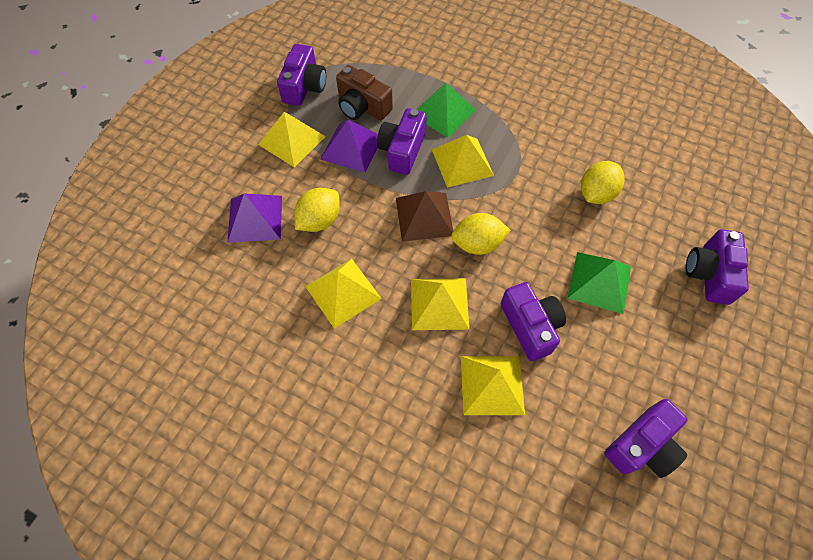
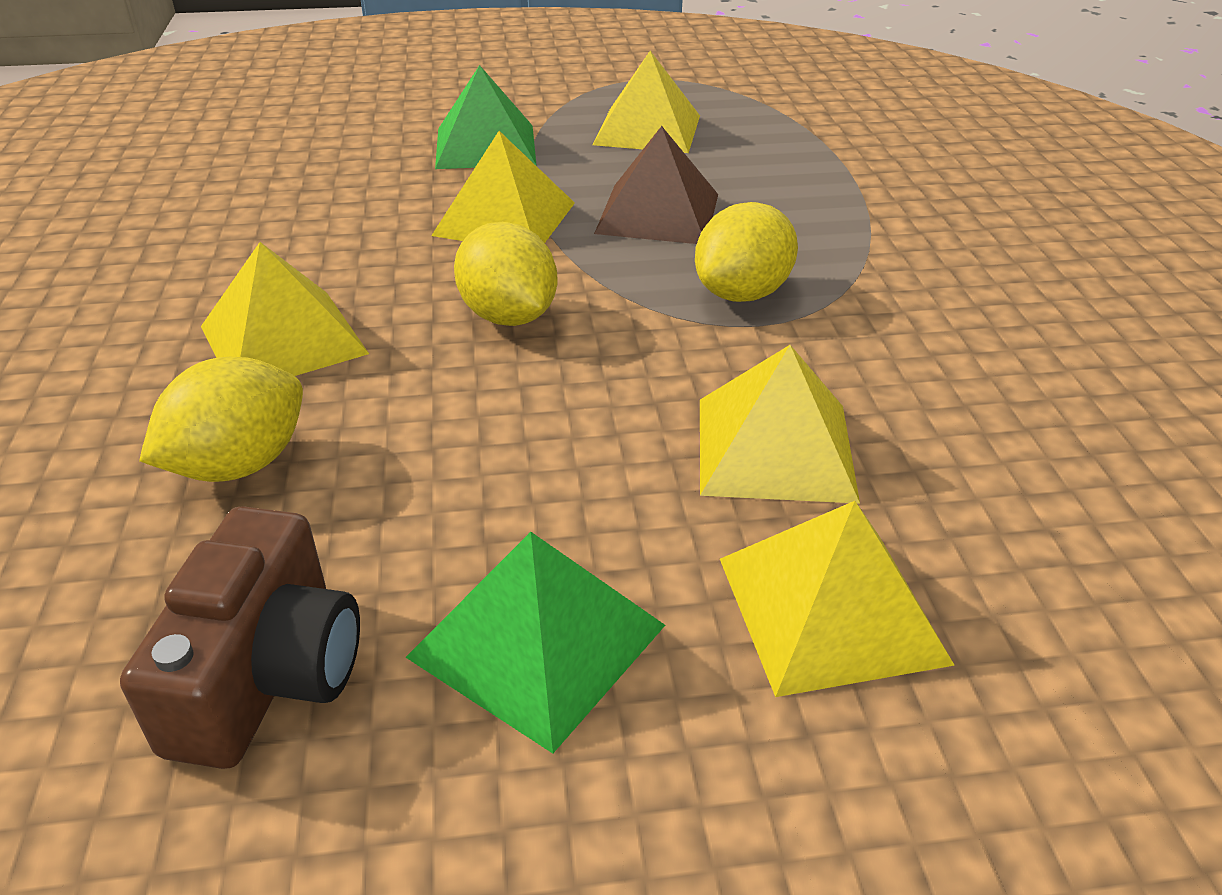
purple camera: 5 -> 0
purple pyramid: 2 -> 0

